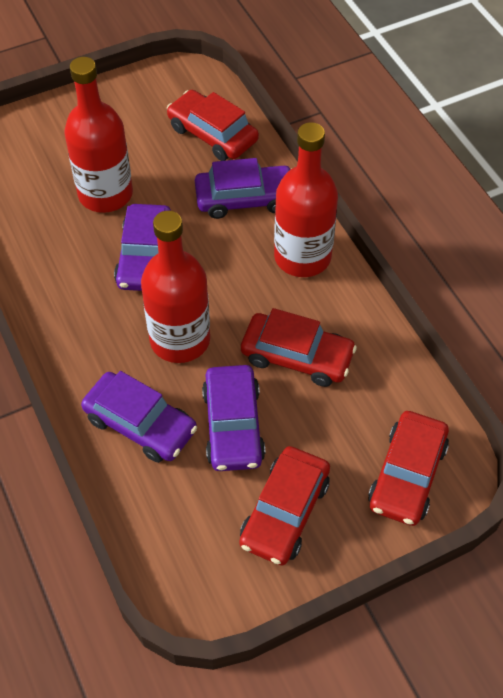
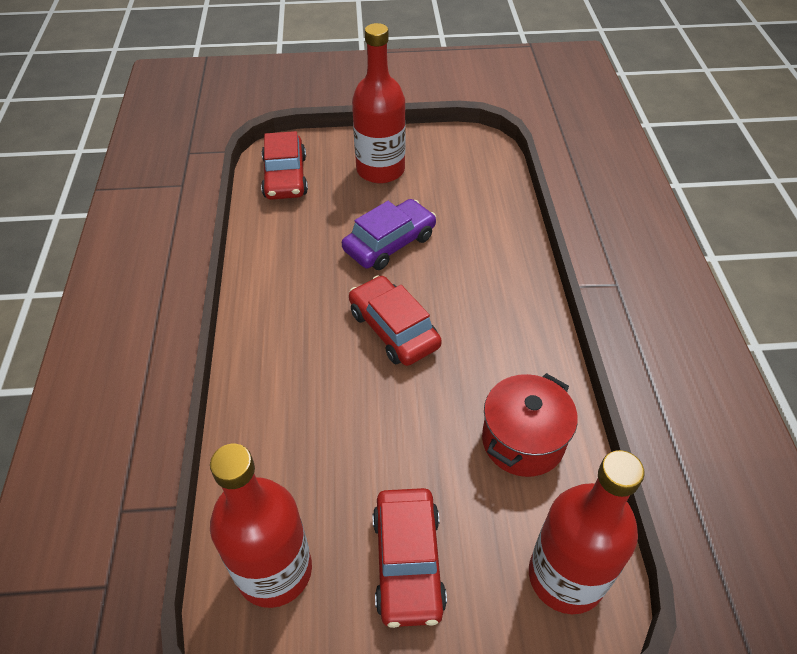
purple car: 4 -> 1
red car: 4 -> 3
red pot: 0 -> 1

